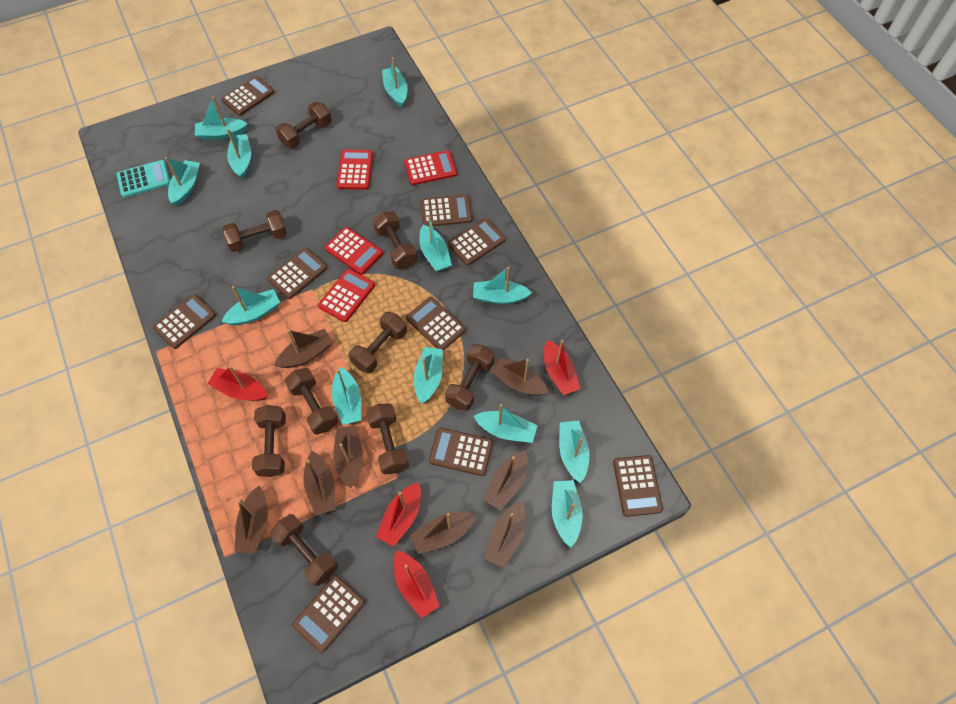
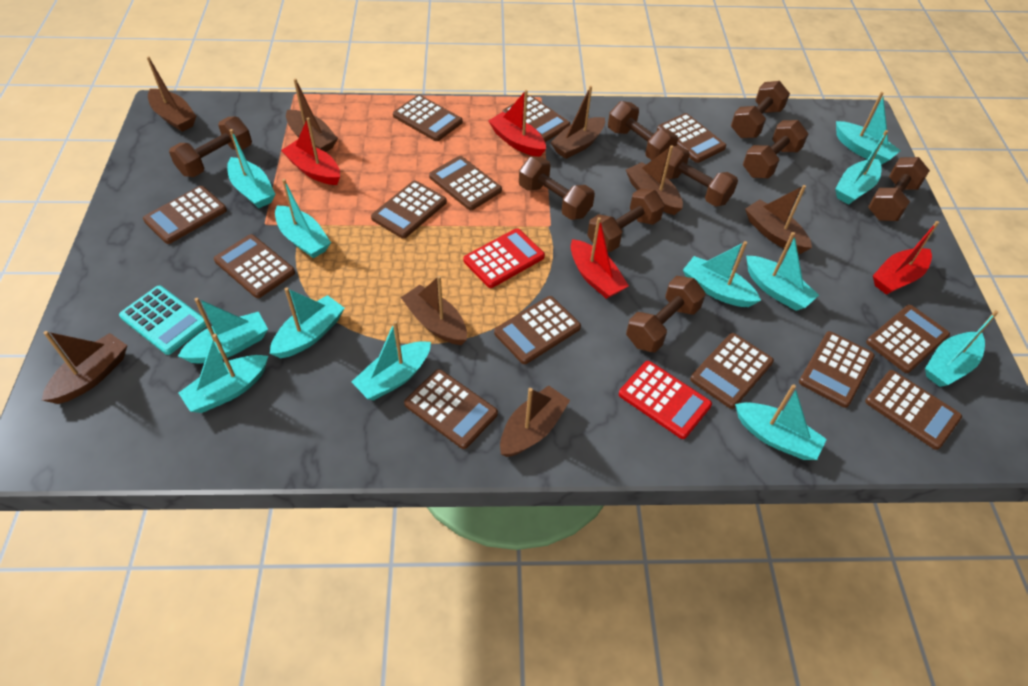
brown calculator: 9 -> 13
red calculator: 4 -> 2

